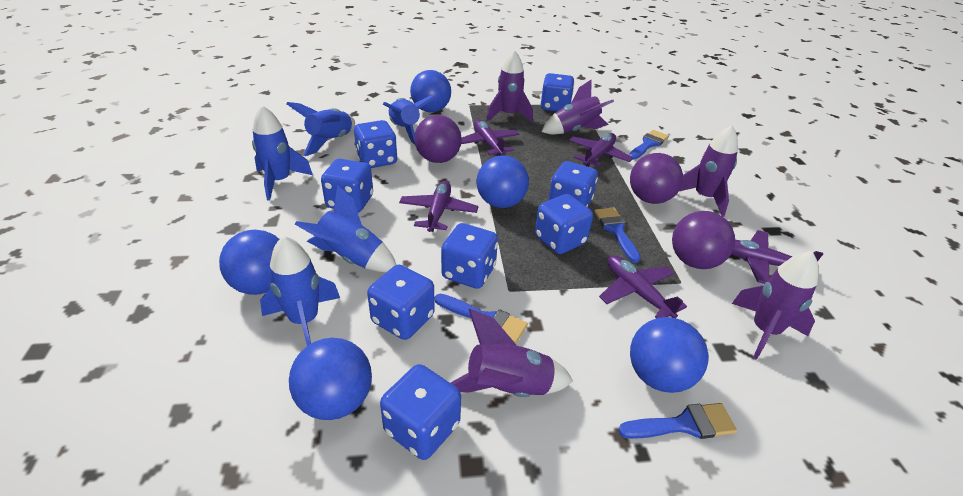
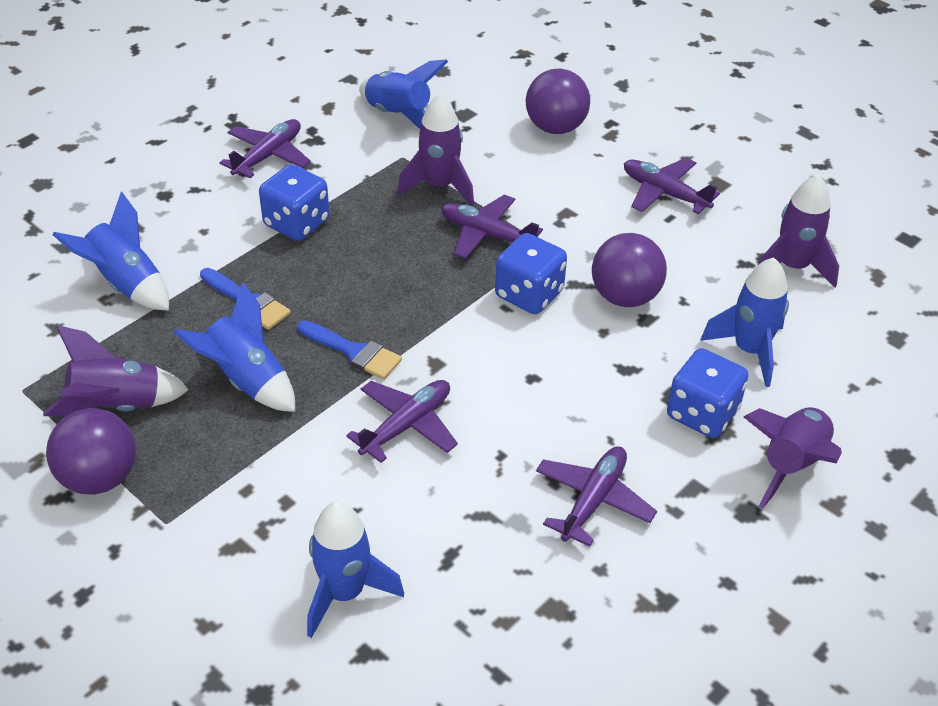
blue ball: 5 -> 0
blue brush: 4 -> 2
blue dice: 8 -> 3
purple rocket: 5 -> 4

